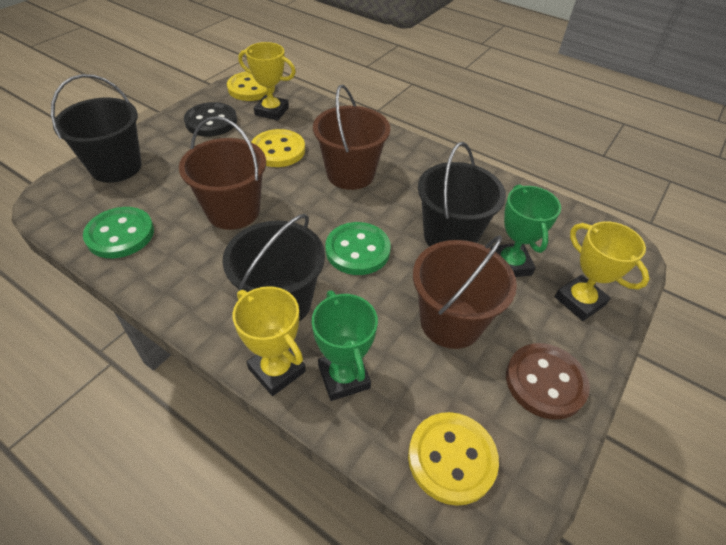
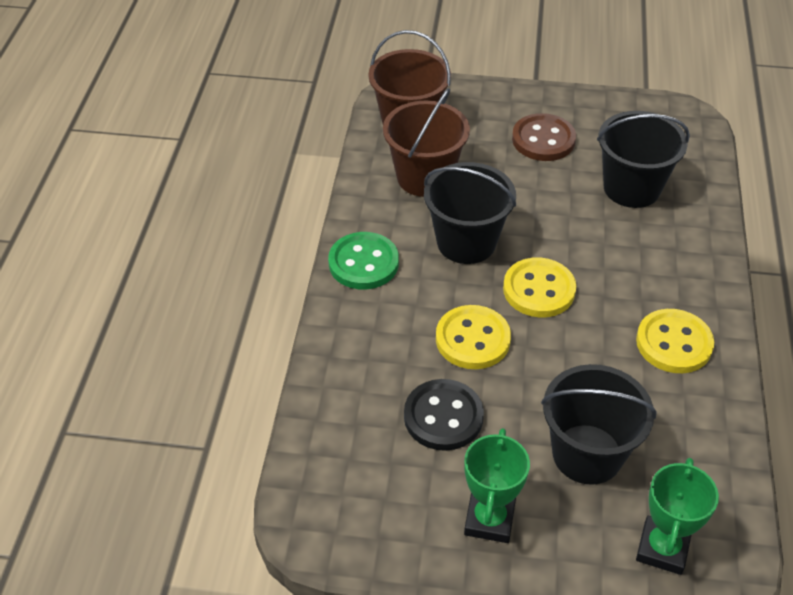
brown bucket: 3 -> 2
green button: 2 -> 1
yellow trophy: 3 -> 0

